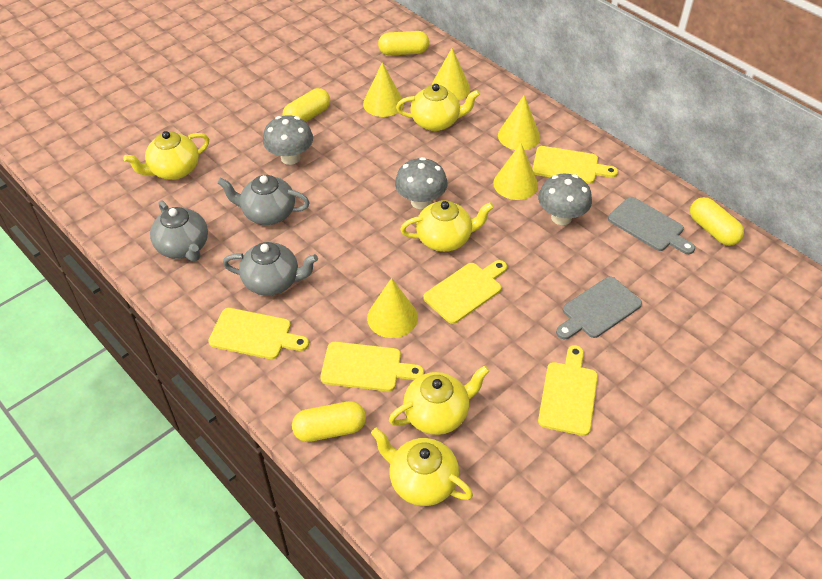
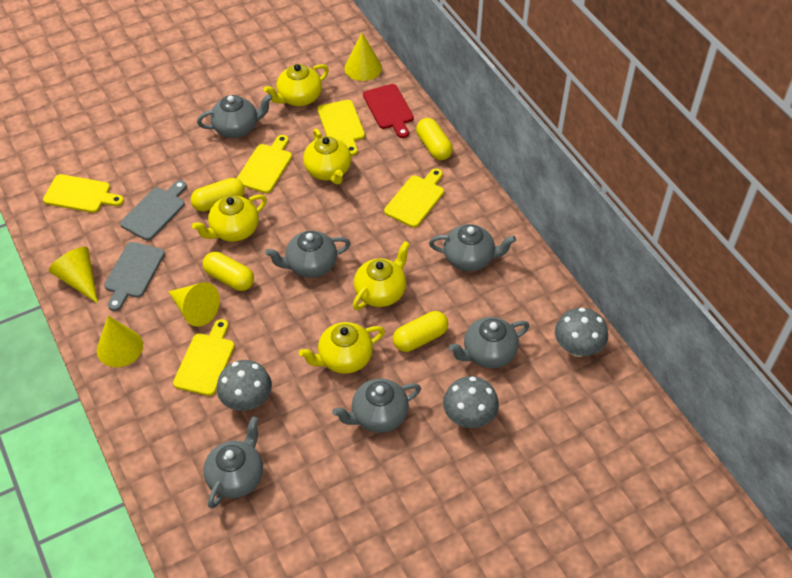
grey teapot: 3 -> 6
red cutting board: 0 -> 1
yellow cone: 5 -> 4

